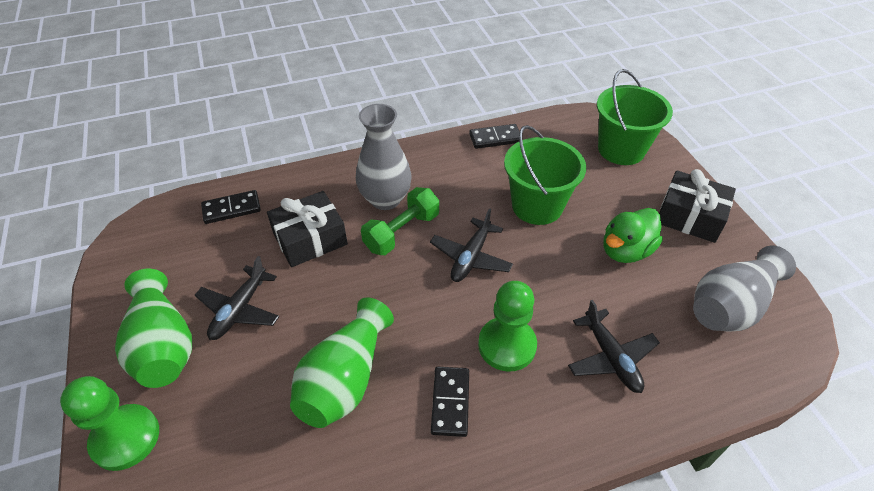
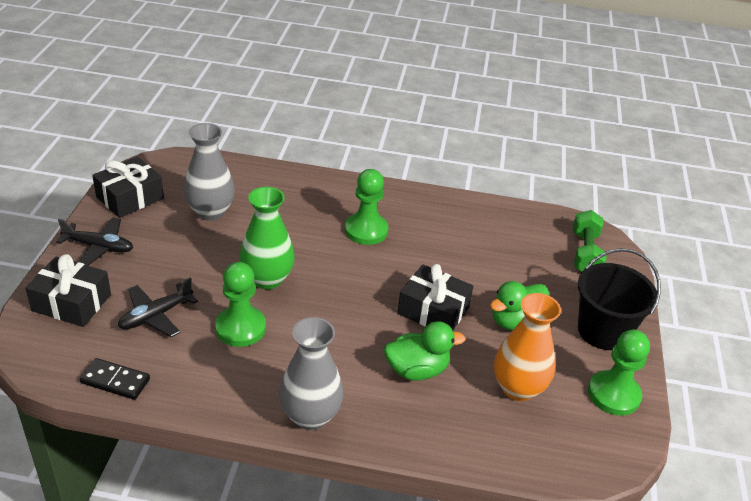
black bucket: 0 -> 1
black domino: 3 -> 1
black gift: 2 -> 3
black plane: 3 -> 2
green bucket: 2 -> 0
green duck: 1 -> 2
green pawn: 2 -> 3
green vase: 2 -> 1
orange vase: 0 -> 1

